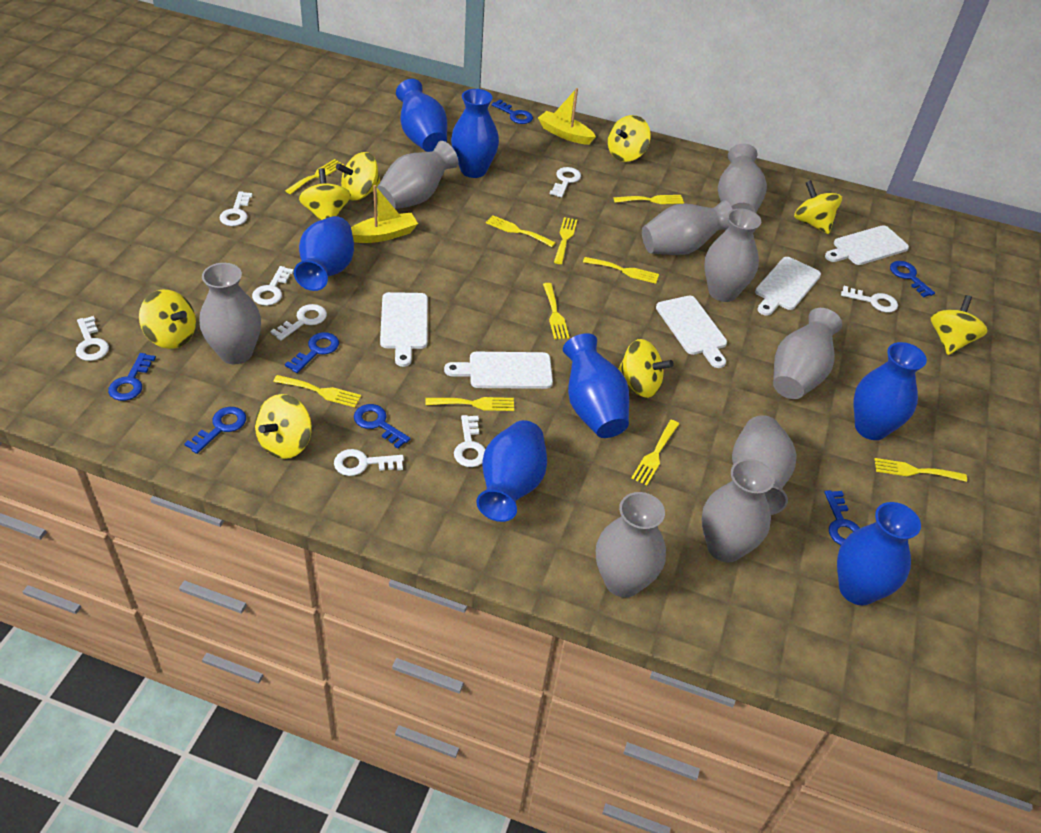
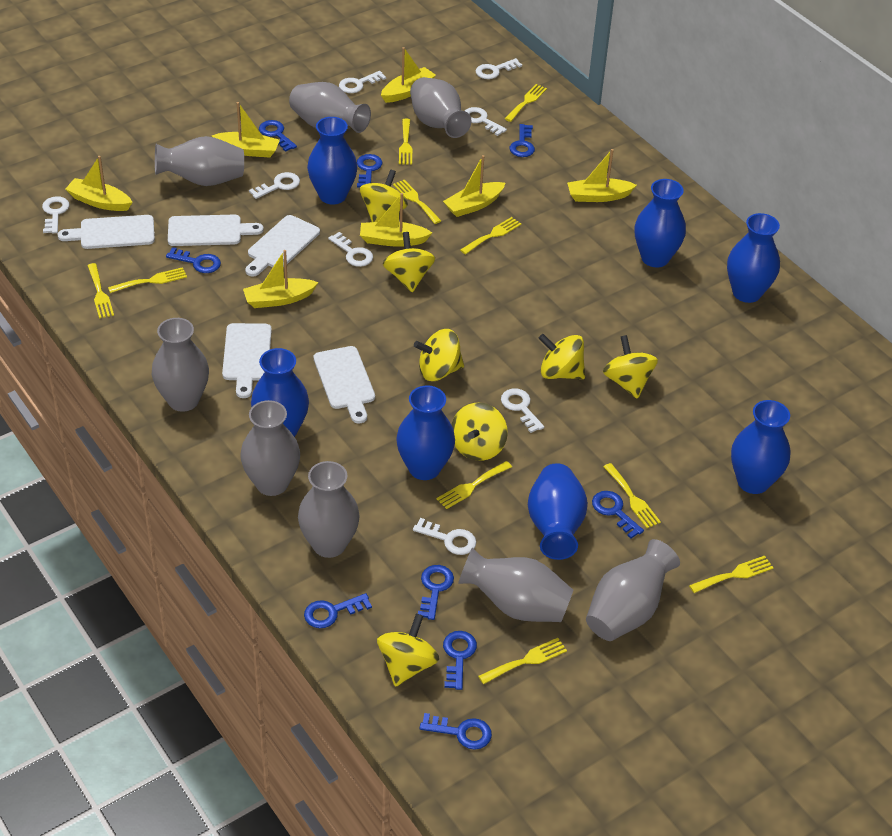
blue key: 7 -> 9
grey vase: 9 -> 8
yellow boat: 2 -> 7
yellow spinning top: 8 -> 7

